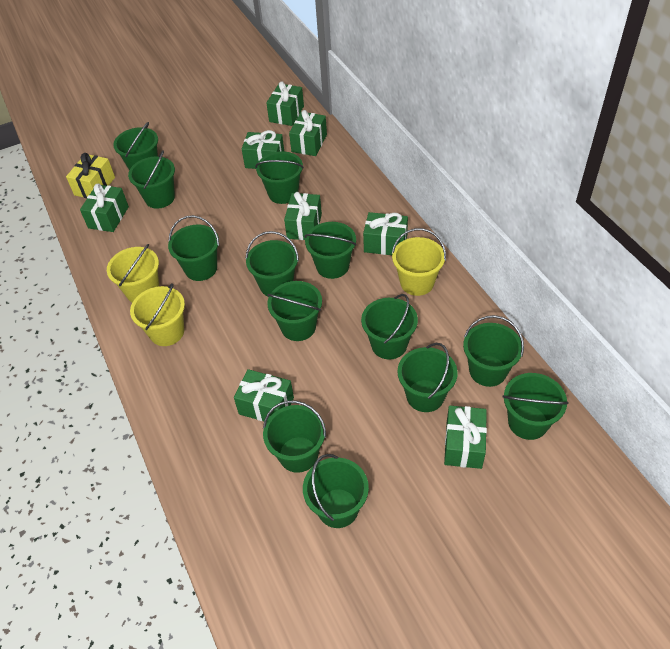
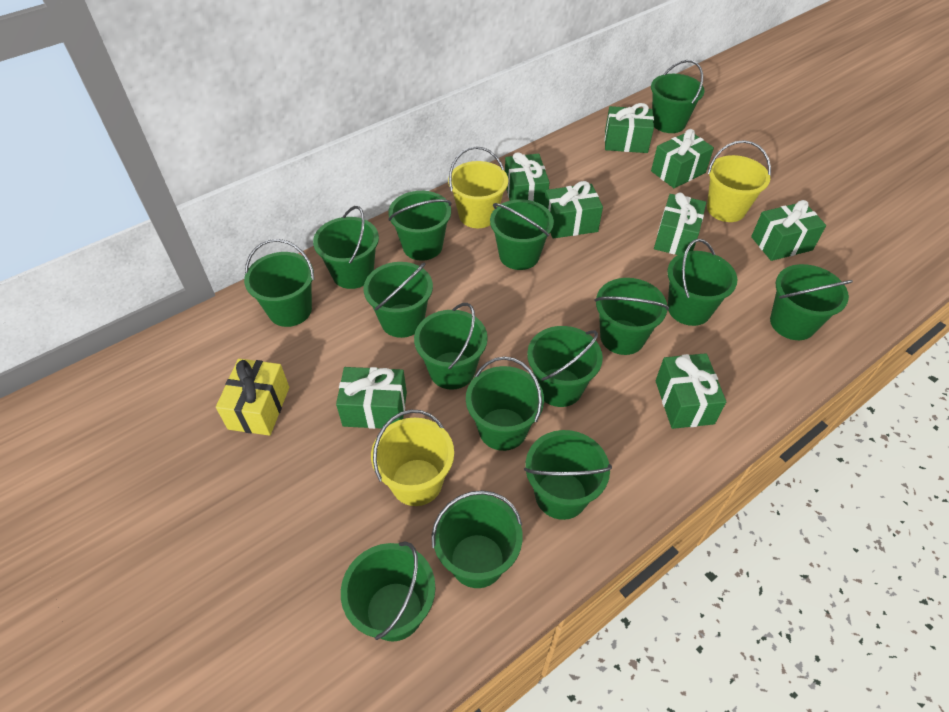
green bucket: 13 -> 15

